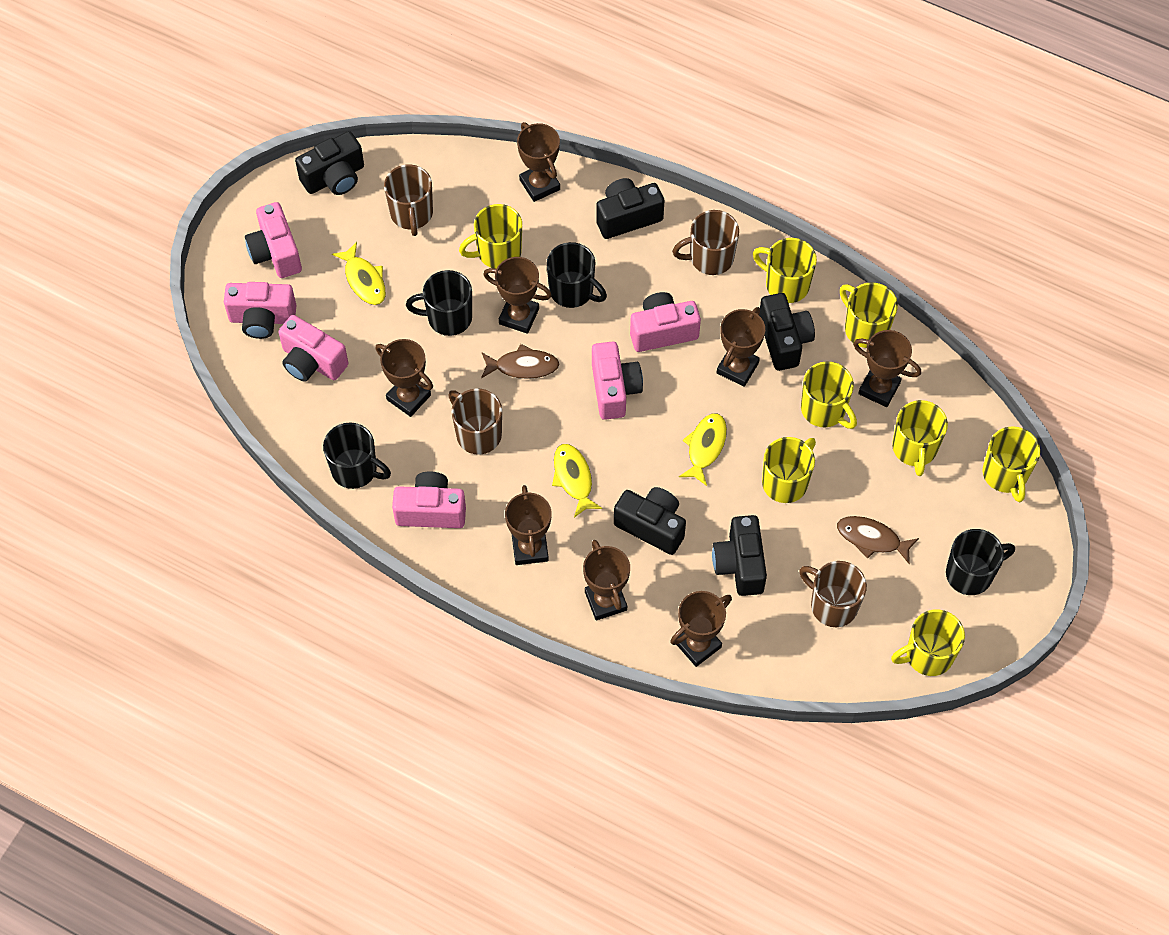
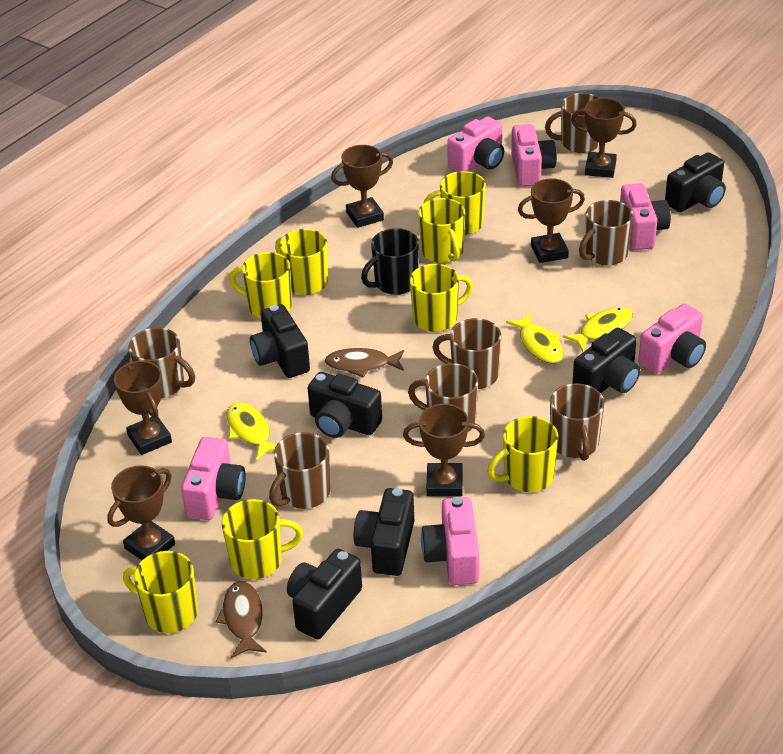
black camera: 5 -> 6
black mug: 4 -> 1
brown mug: 4 -> 7
brown trophy: 8 -> 6

